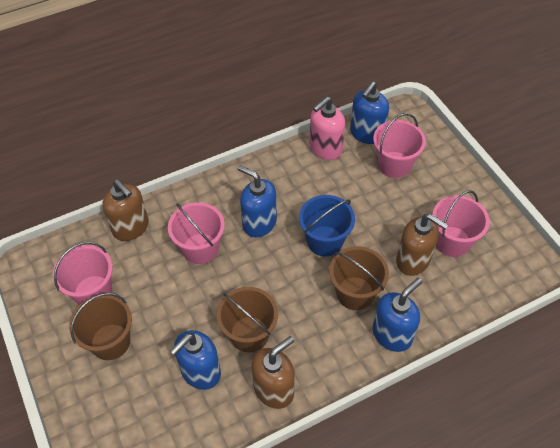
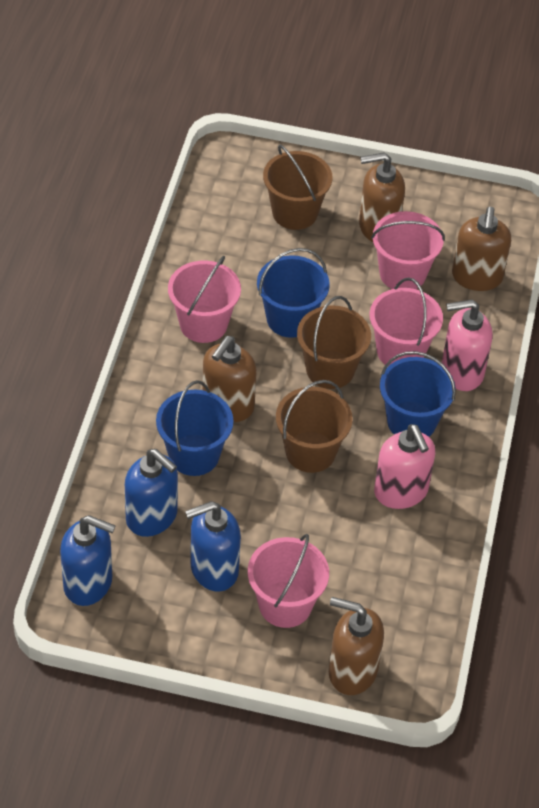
blue bucket: 1 -> 3
blue soap dispenser: 4 -> 3
brown soap dispenser: 3 -> 4
pink soap dispenser: 1 -> 2

